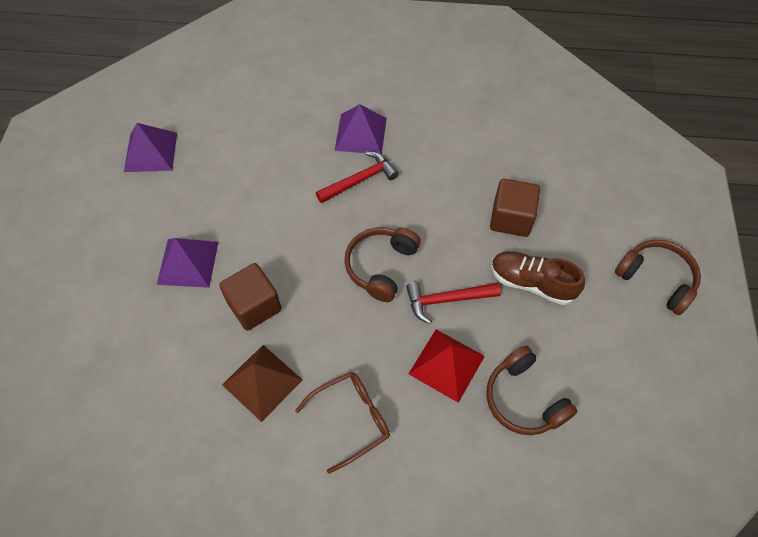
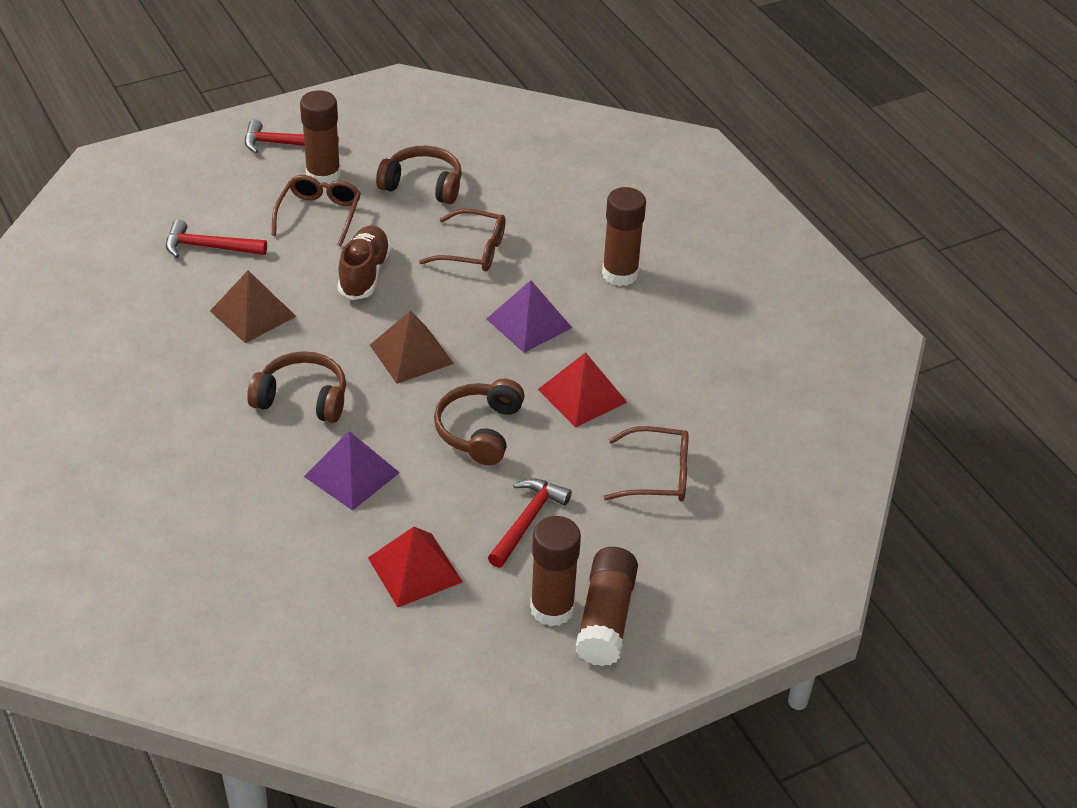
brown cube: 2 -> 0
brown glasses: 1 -> 3
brown glue stick: 0 -> 4
brown pyramid: 1 -> 2
purple pyramid: 3 -> 2
red hammer: 2 -> 3
red pyramid: 1 -> 2

